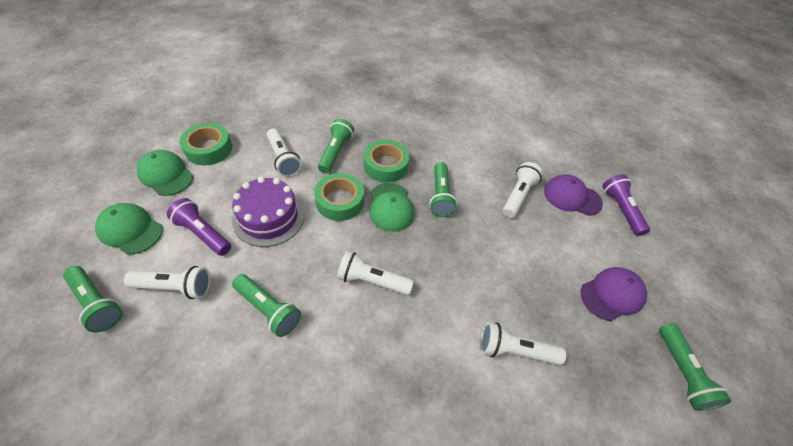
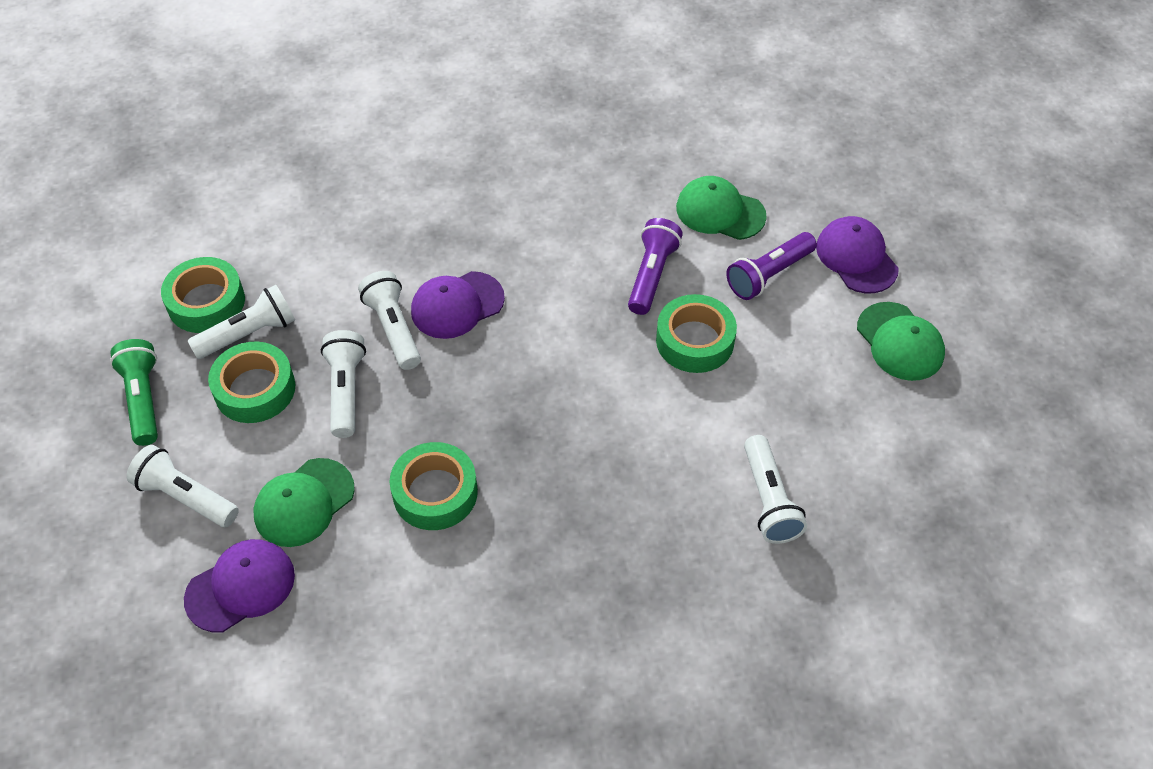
green flashlight: 5 -> 1
green tape: 3 -> 4
purple cake: 1 -> 0
purple cap: 2 -> 3

